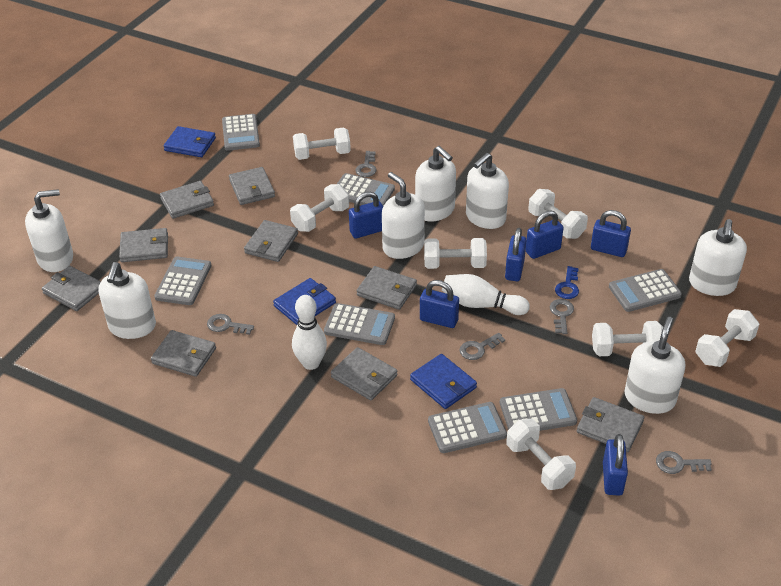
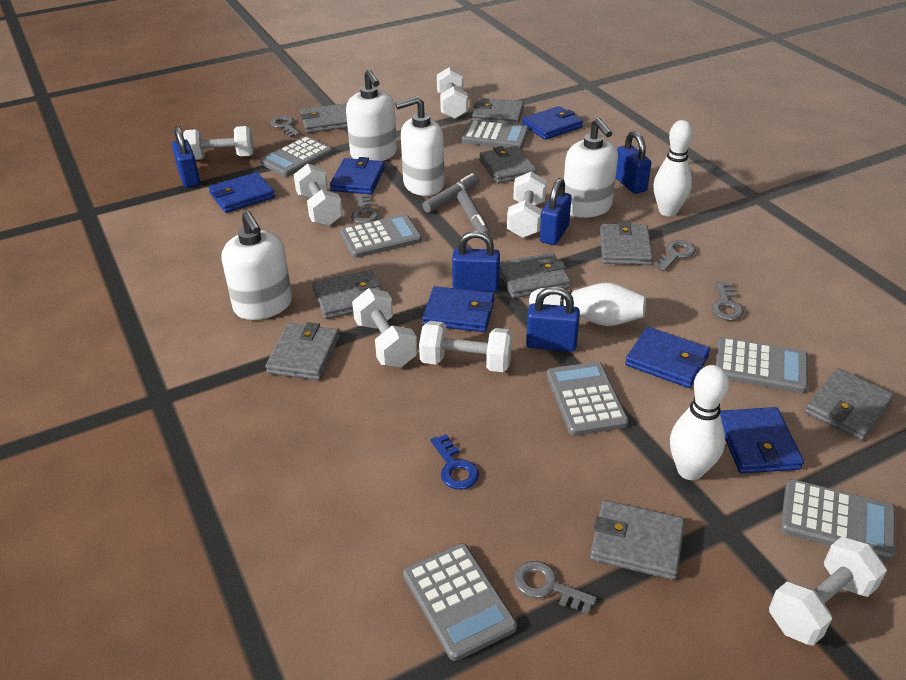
blue padlock: 6 -> 5
blue wallet: 3 -> 6
grey marker: 0 -> 2
white bowling pin: 2 -> 3
white soap dispenser: 7 -> 4

